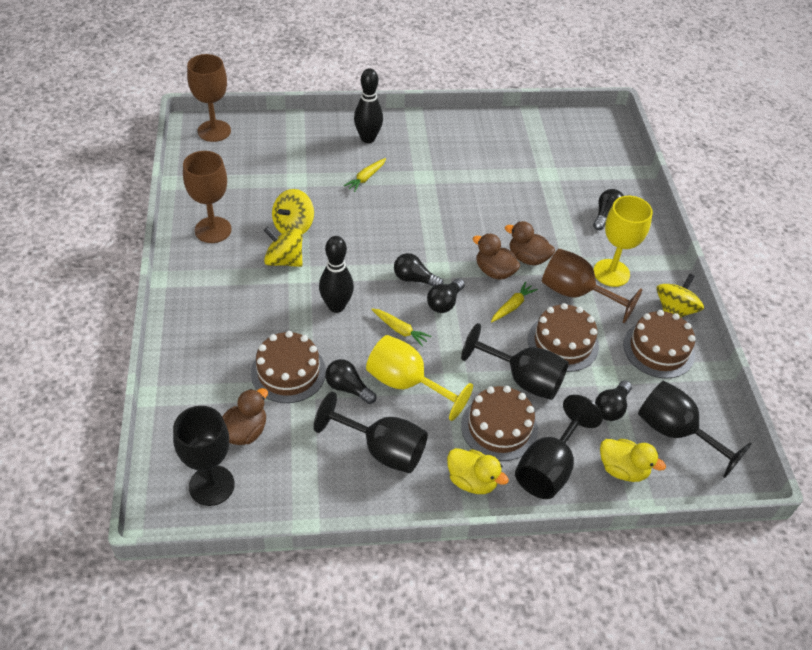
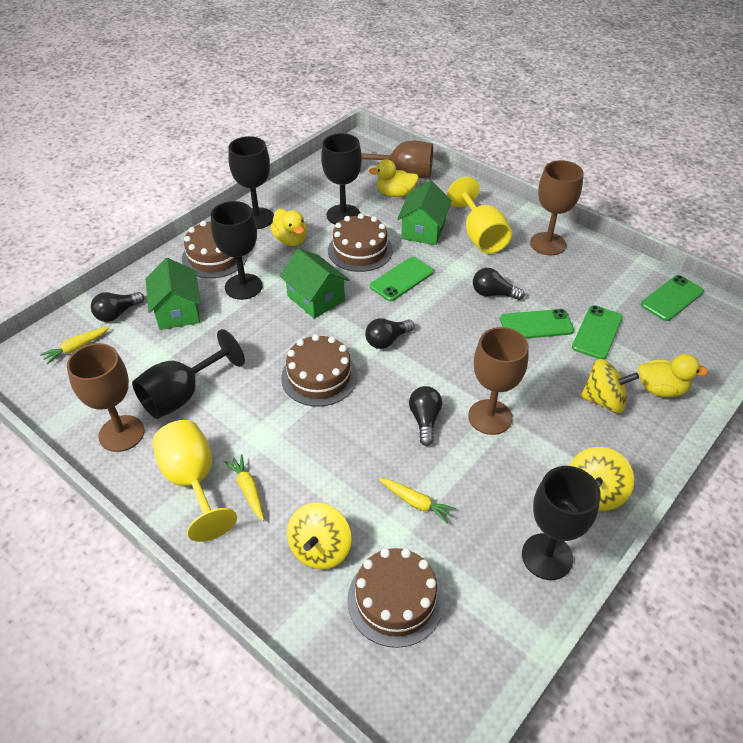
black bowling pin: 2 -> 0
black light bulb: 5 -> 4
brown duck: 3 -> 0
brown goblet: 3 -> 4
green house: 0 -> 3
green phone: 0 -> 4
yellow duck: 2 -> 3

